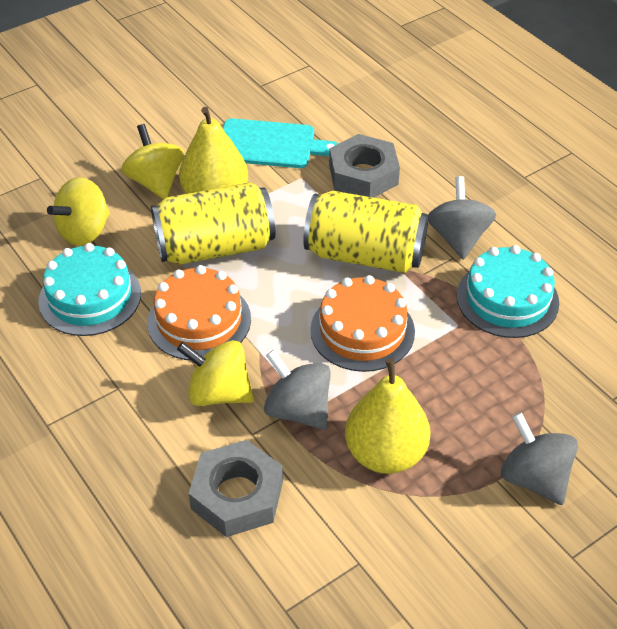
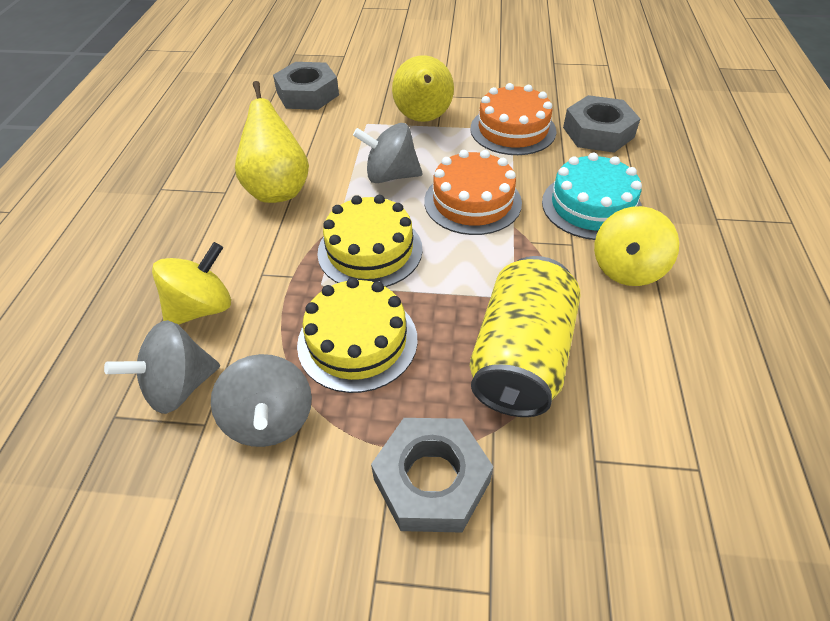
grey nut: 2 -> 3
turquoise cake: 2 -> 1
turquoise cutting board: 1 -> 0
yellow cake: 0 -> 2
yellow can: 2 -> 1
yellow spinning top: 3 -> 2

